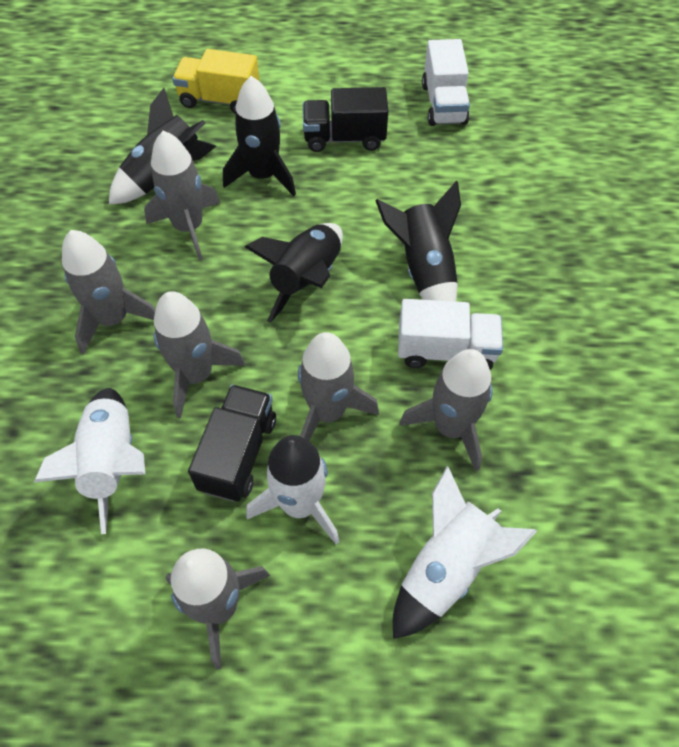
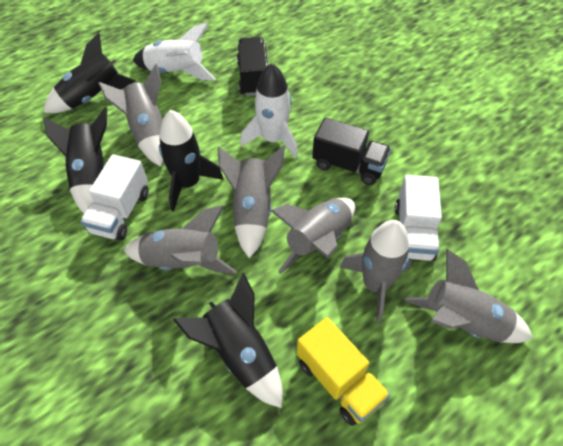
white rocket: 3 -> 2

